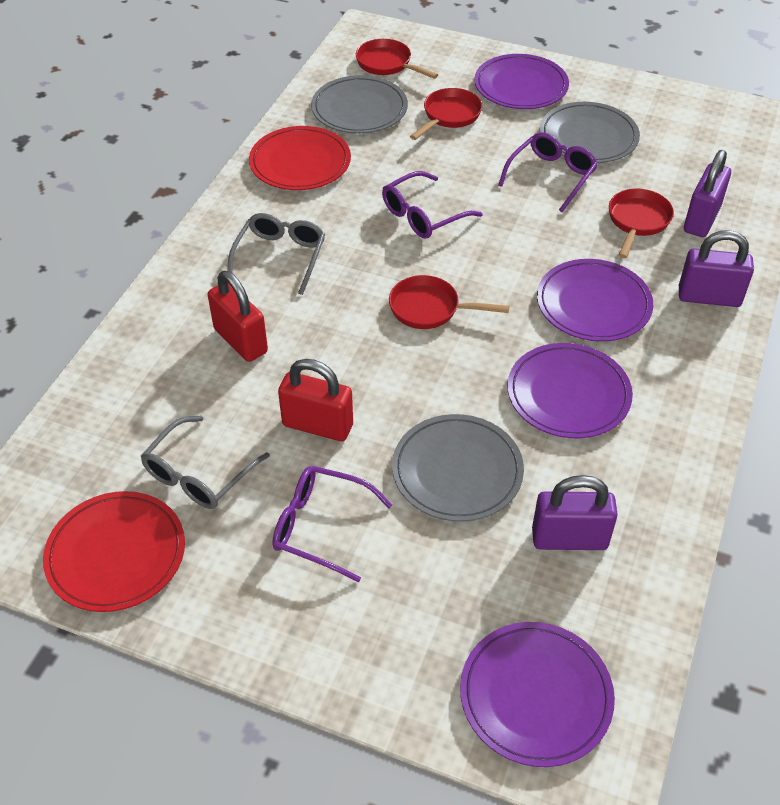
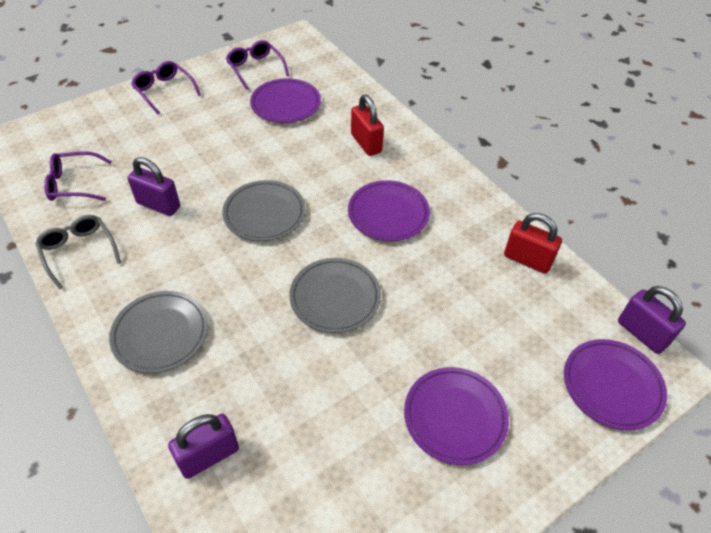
grey glasses: 2 -> 1
red pan: 4 -> 0
red plate: 2 -> 0

